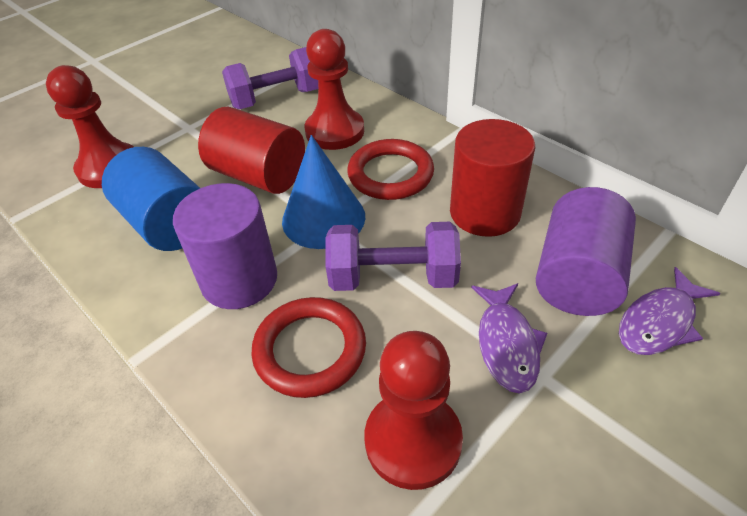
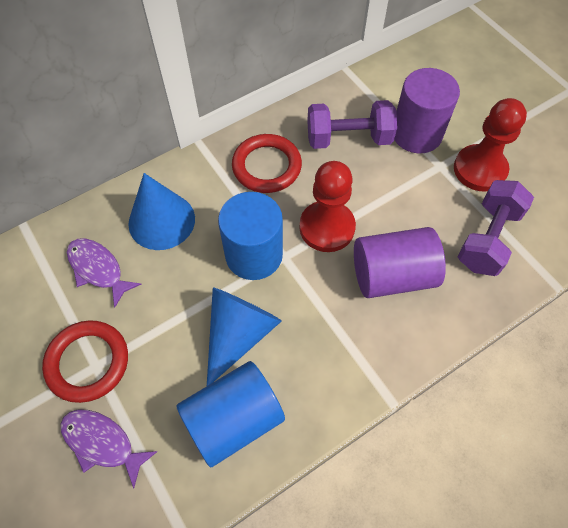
blue cone: 1 -> 2
blue cylinder: 1 -> 2
red cylinder: 2 -> 0
red pawn: 3 -> 2

